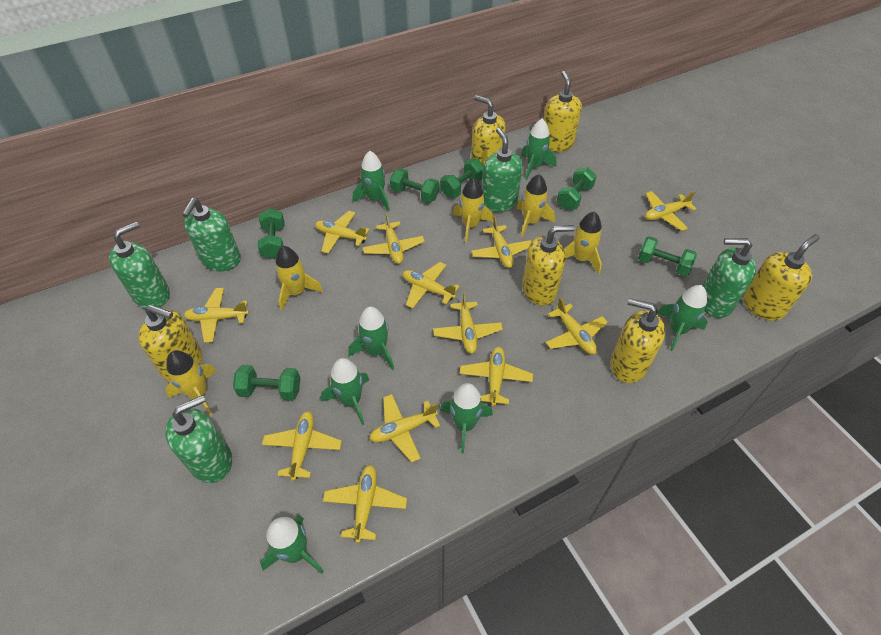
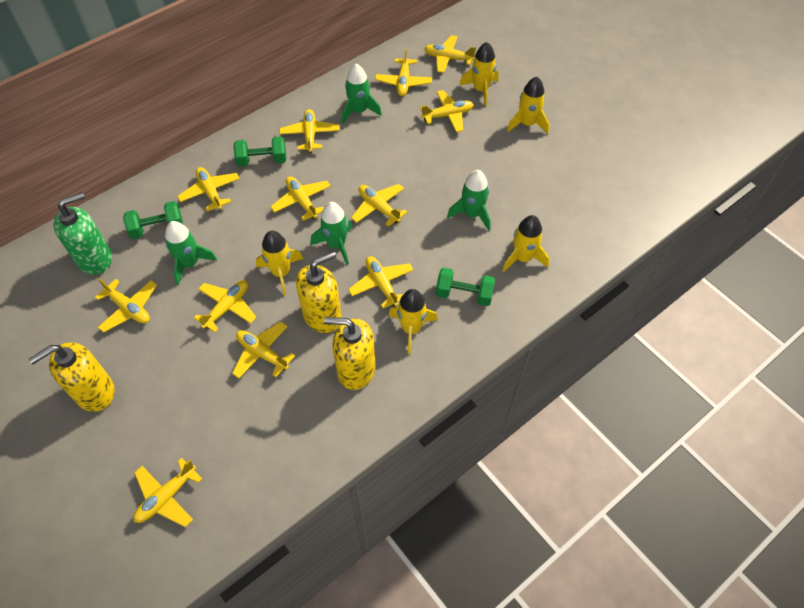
green dumbbell: 6 -> 3
green rocket: 7 -> 4
green soap dispenser: 5 -> 1
yellow soap dispenser: 6 -> 3

